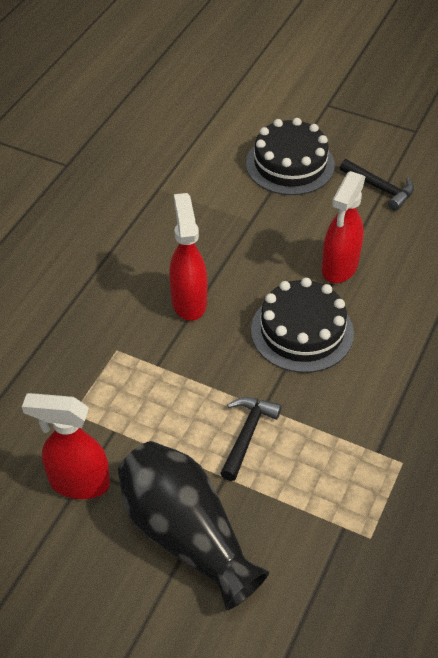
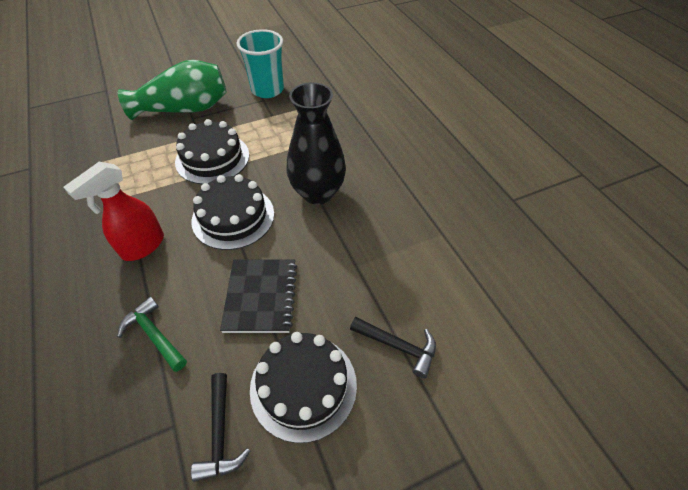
black cake: 2 -> 3
black notebook: 0 -> 1
green hammer: 0 -> 1
green vase: 0 -> 1
red spray bottle: 3 -> 1
turquoise cup: 0 -> 1

